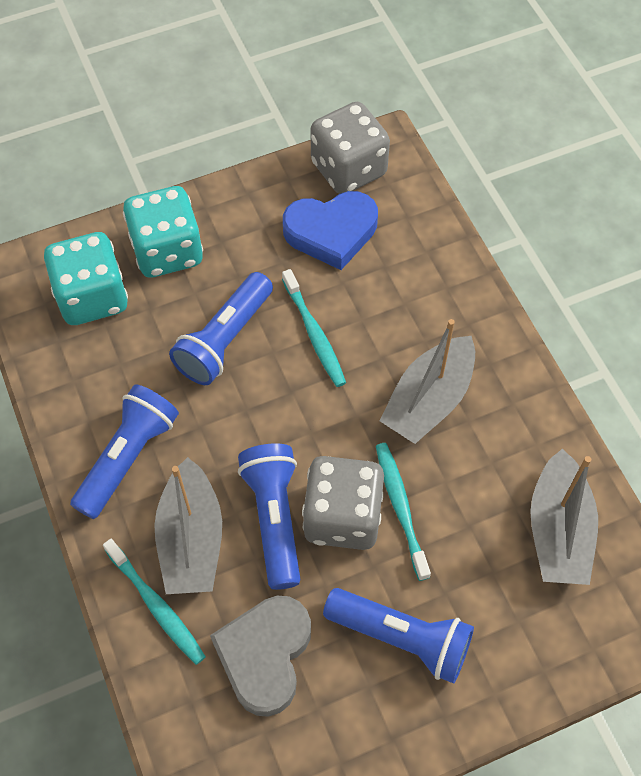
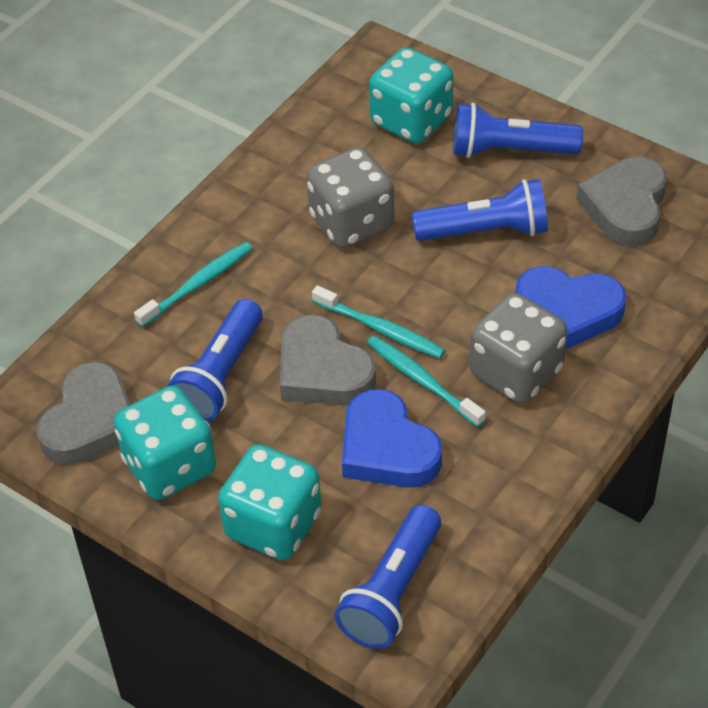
blue heart: 1 -> 2
grey boat: 3 -> 0
grey heart: 1 -> 3
turquoise dice: 2 -> 3

